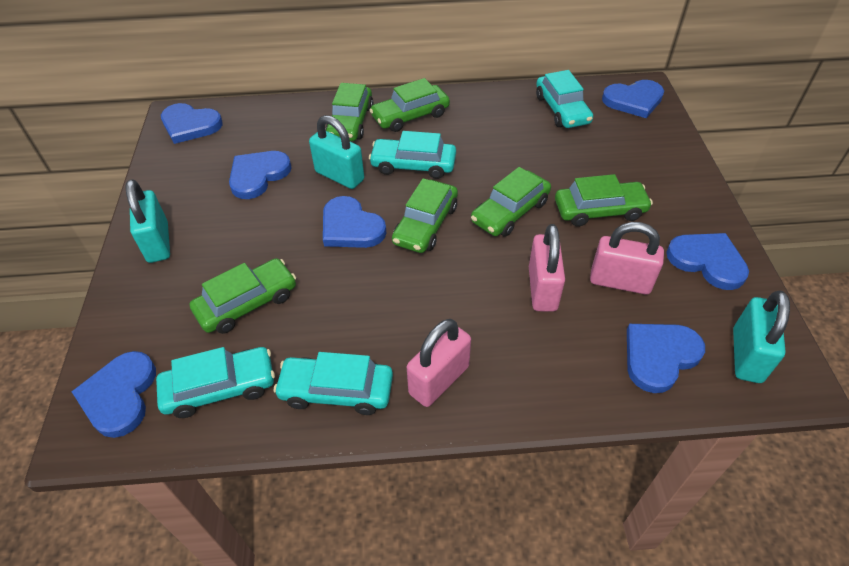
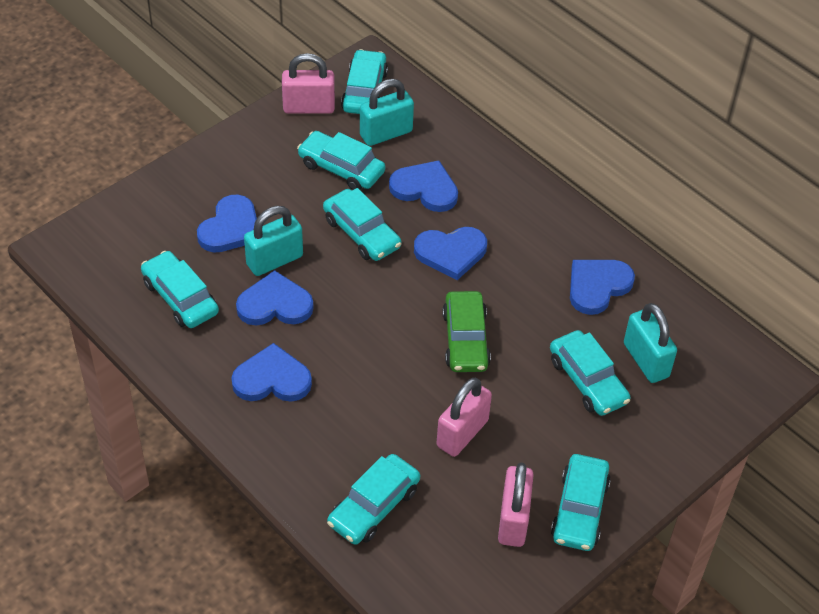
blue heart: 7 -> 6
green car: 6 -> 1
turquoise car: 4 -> 7

